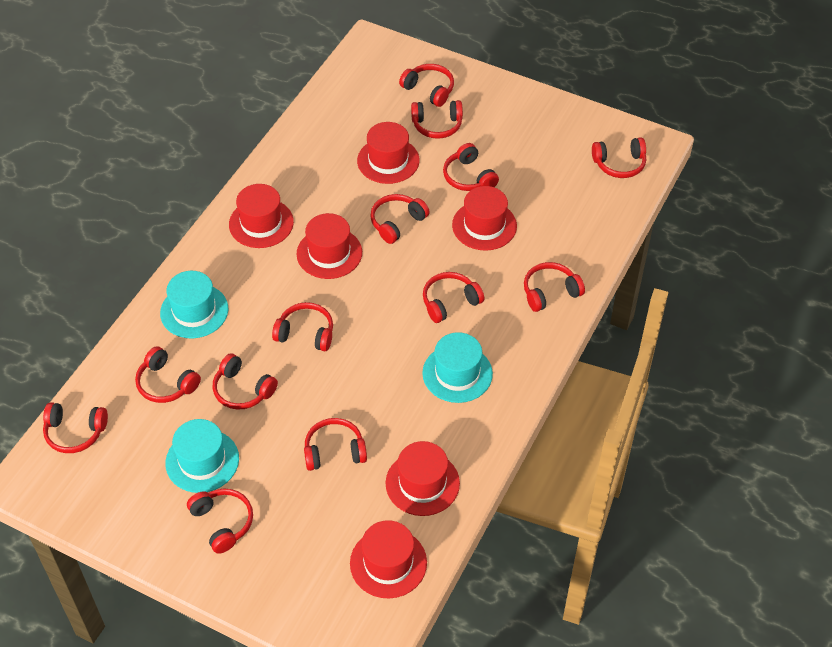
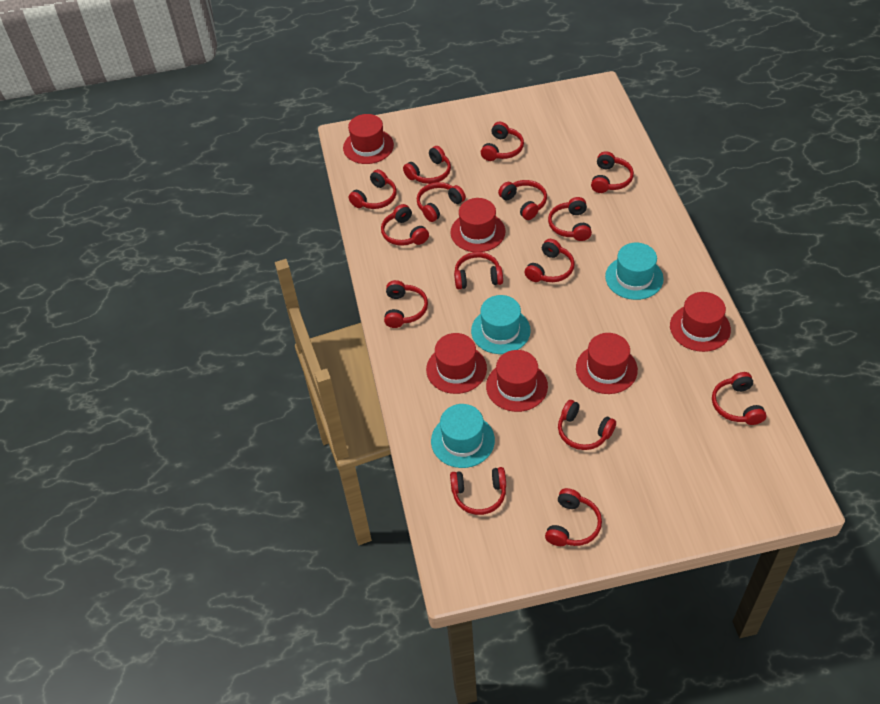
red headphones: 13 -> 15

